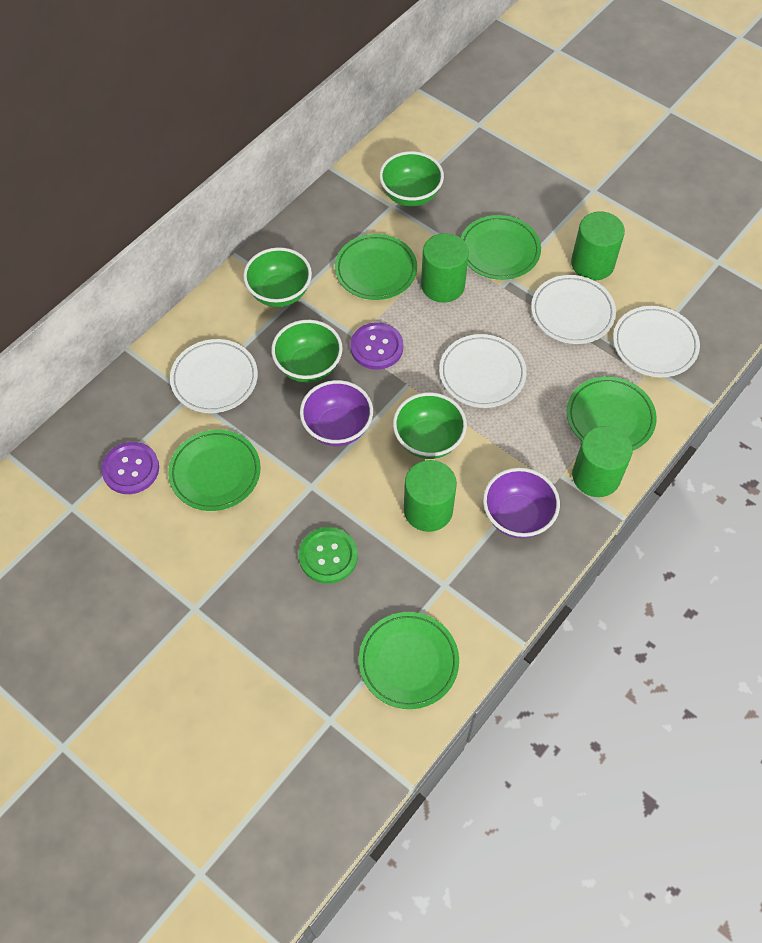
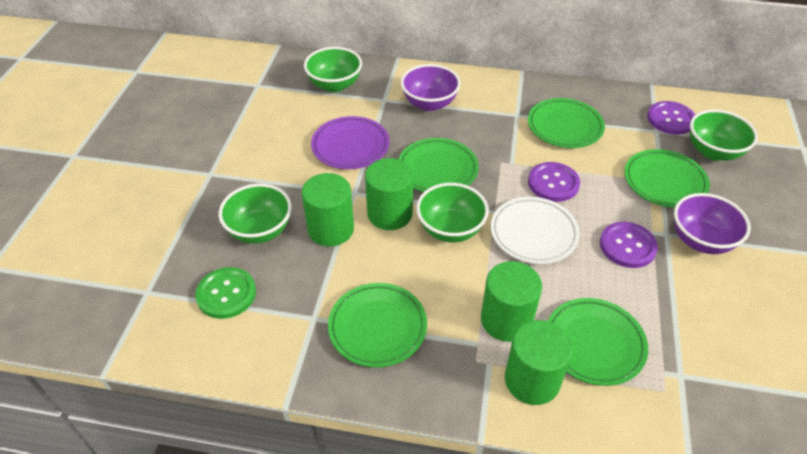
purple button: 2 -> 3
purple plate: 0 -> 1
white plate: 4 -> 1

